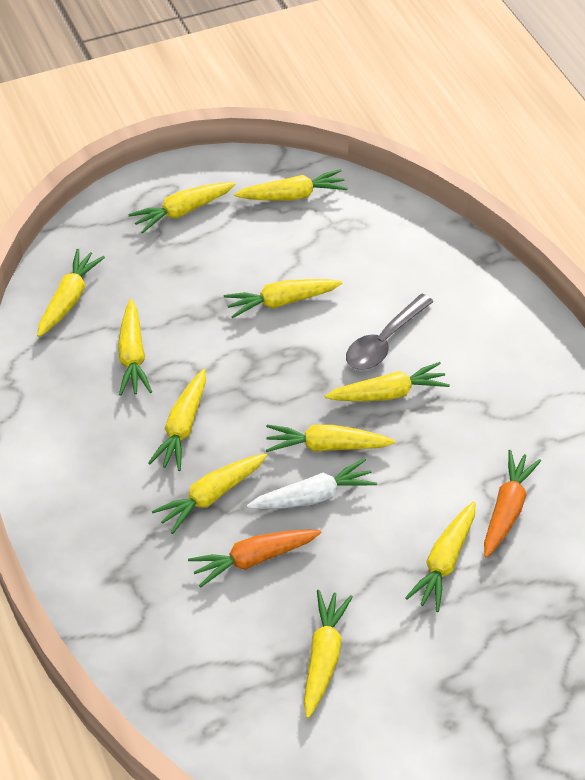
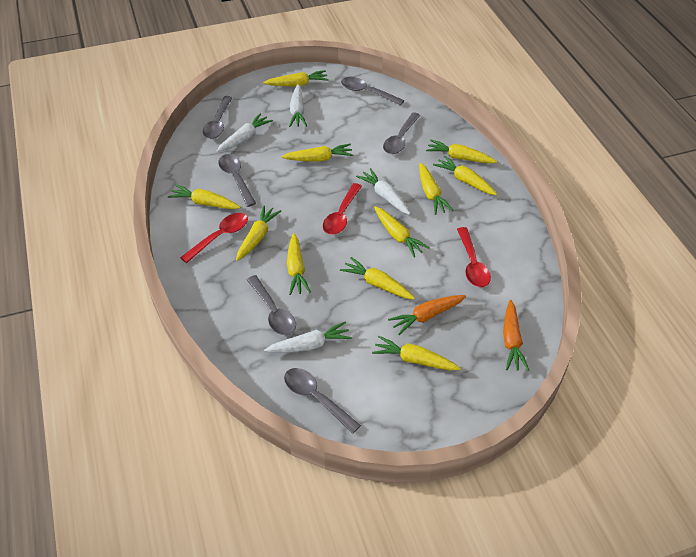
grey spoon: 1 -> 6
red spoon: 0 -> 3
white carrot: 1 -> 4

